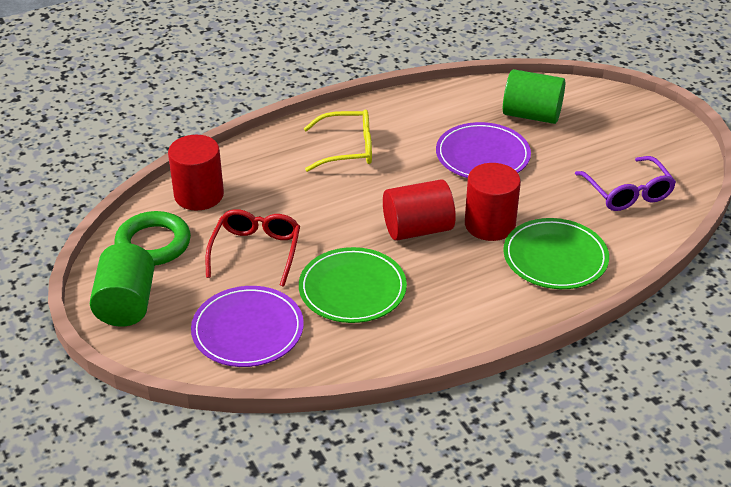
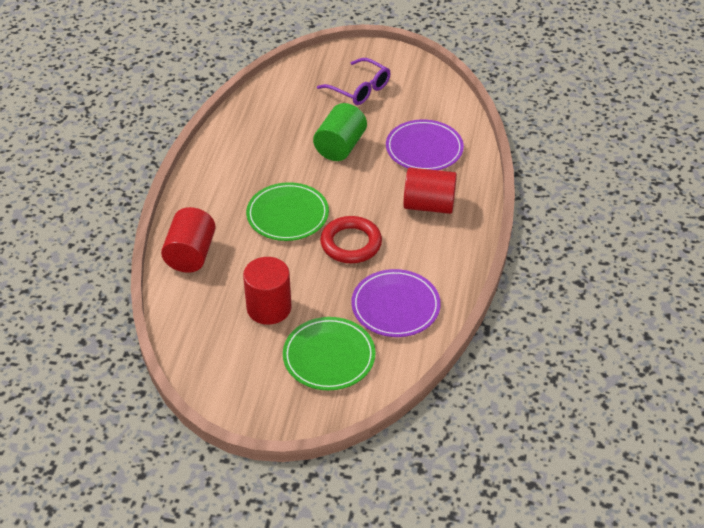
green cylinder: 2 -> 1
green ring: 1 -> 0
red glasses: 1 -> 0
red ring: 0 -> 1
yellow glasses: 1 -> 0

